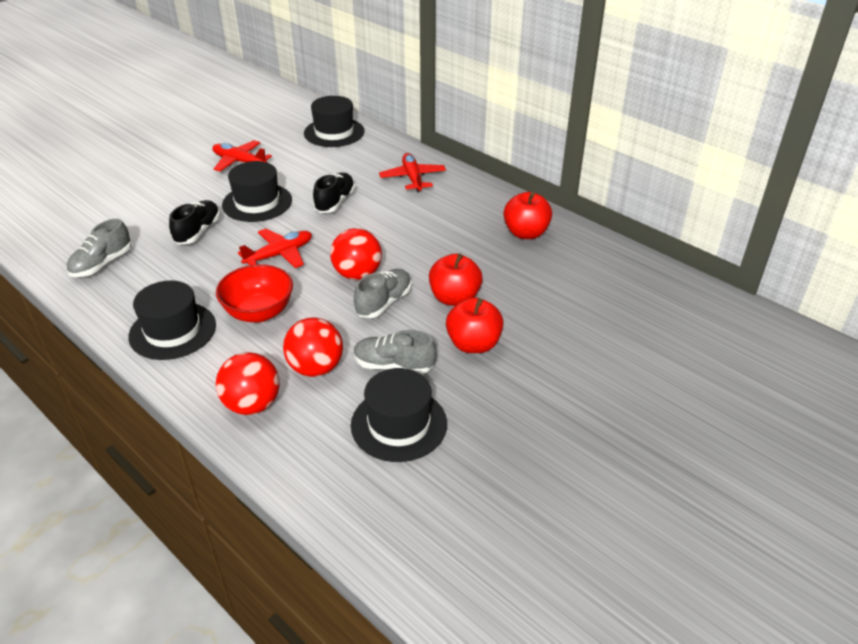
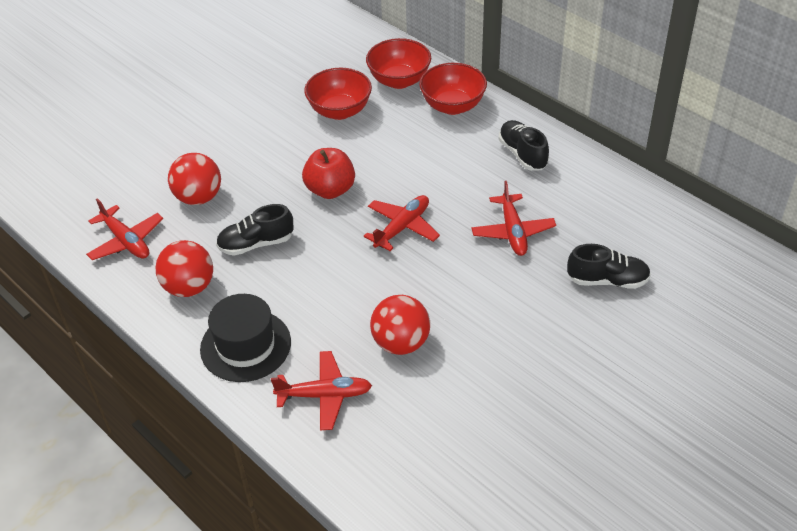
black hat: 4 -> 1
black shoe: 2 -> 3
grey shoe: 3 -> 0
red apple: 3 -> 1
red bowl: 1 -> 3
red plane: 3 -> 4

